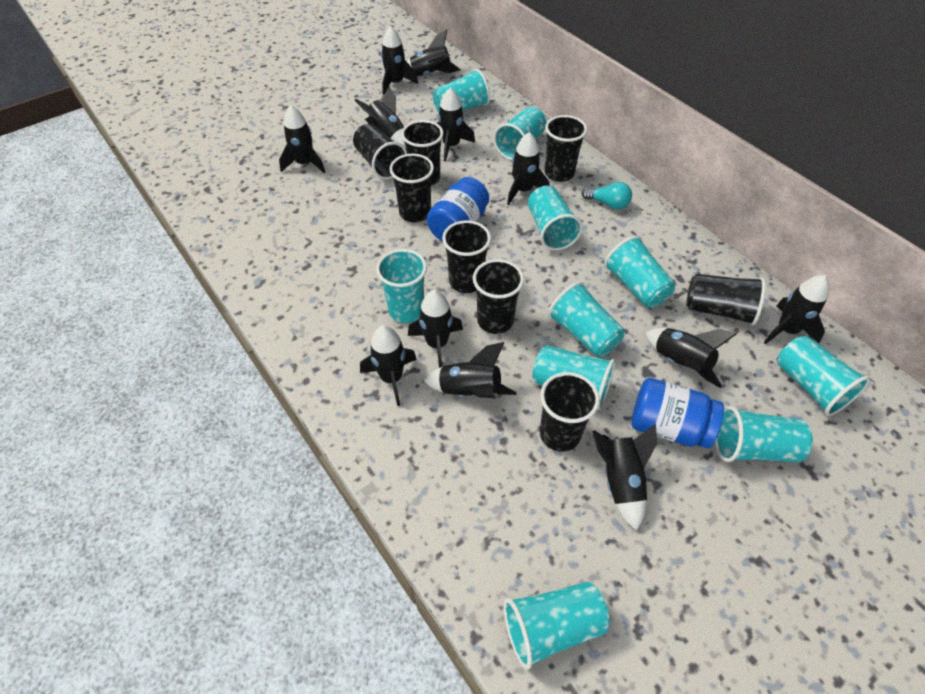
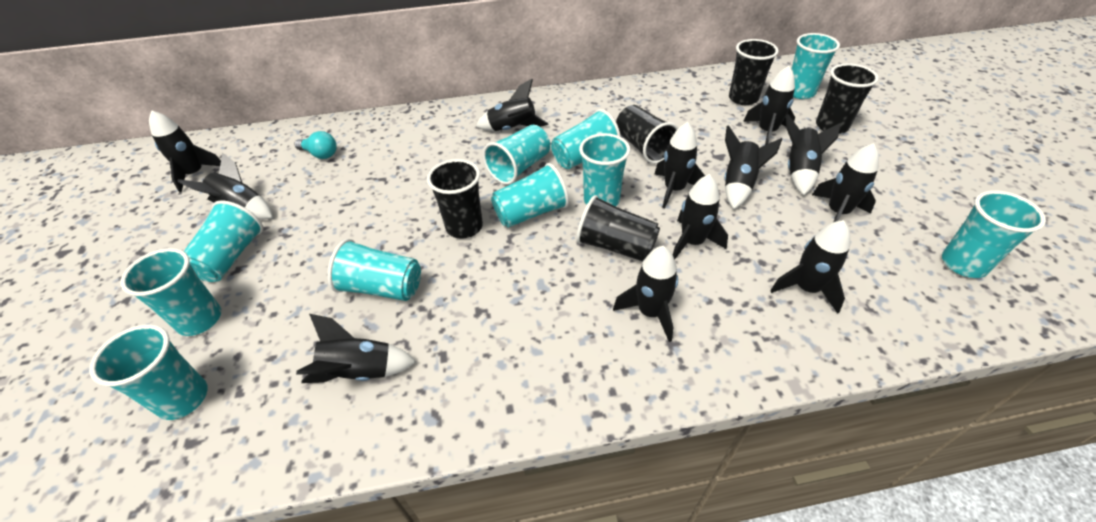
black cup: 8 -> 5
blue jar: 2 -> 0

